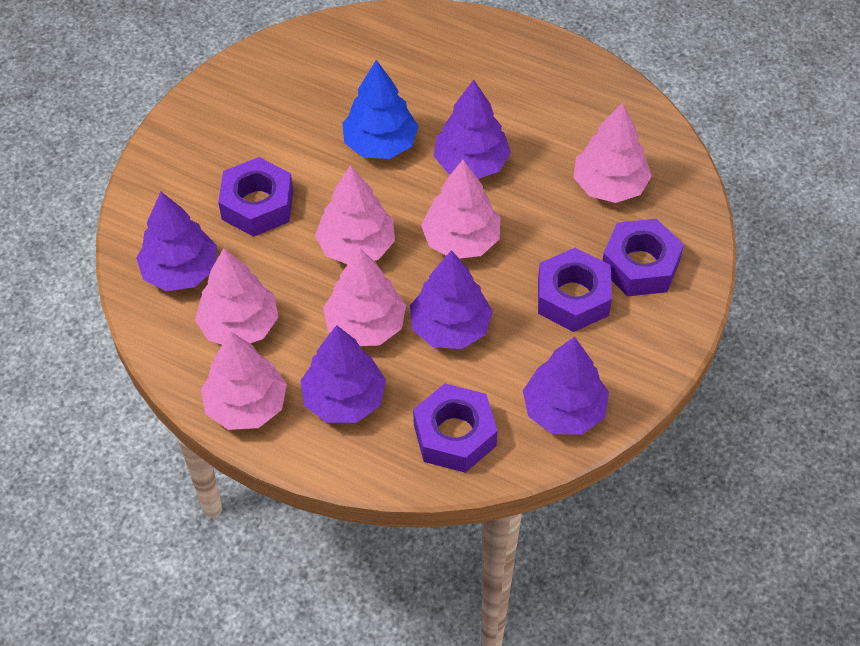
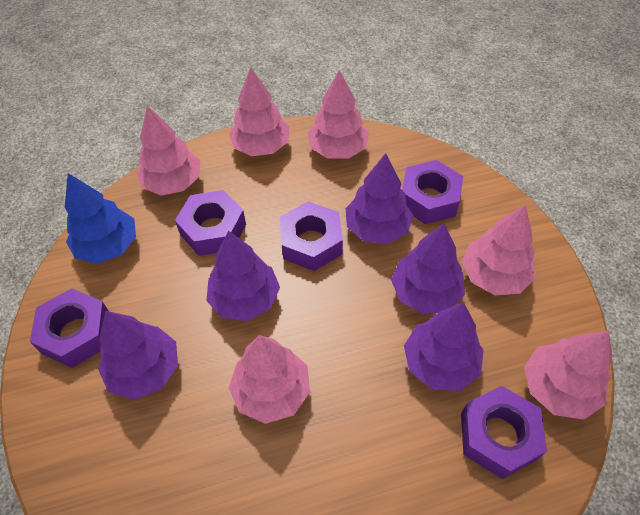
purple nut: 4 -> 5

